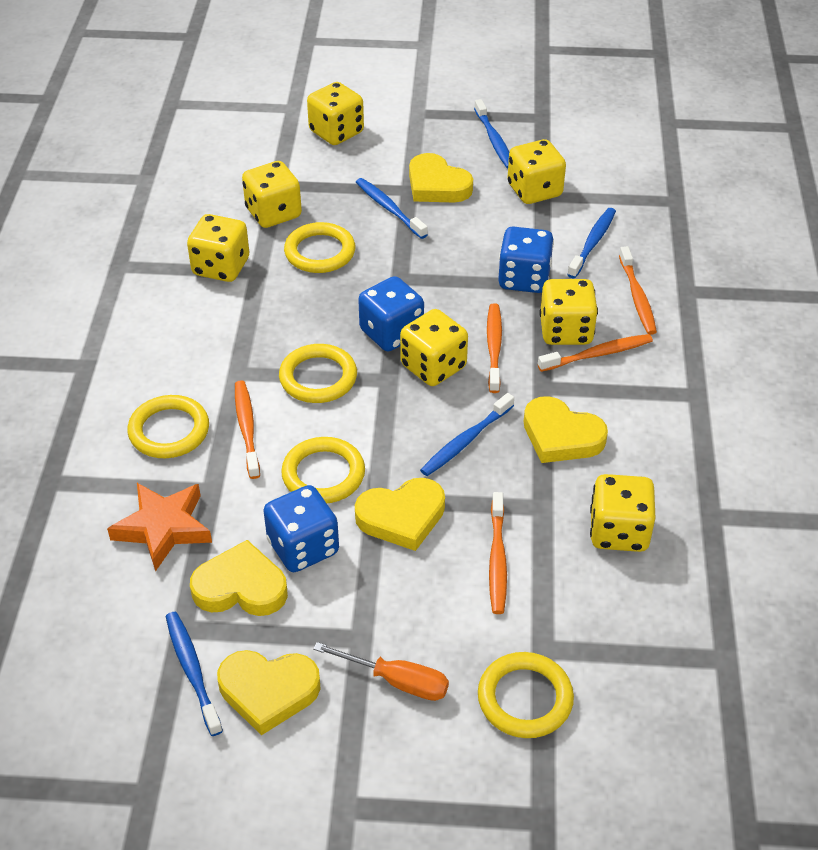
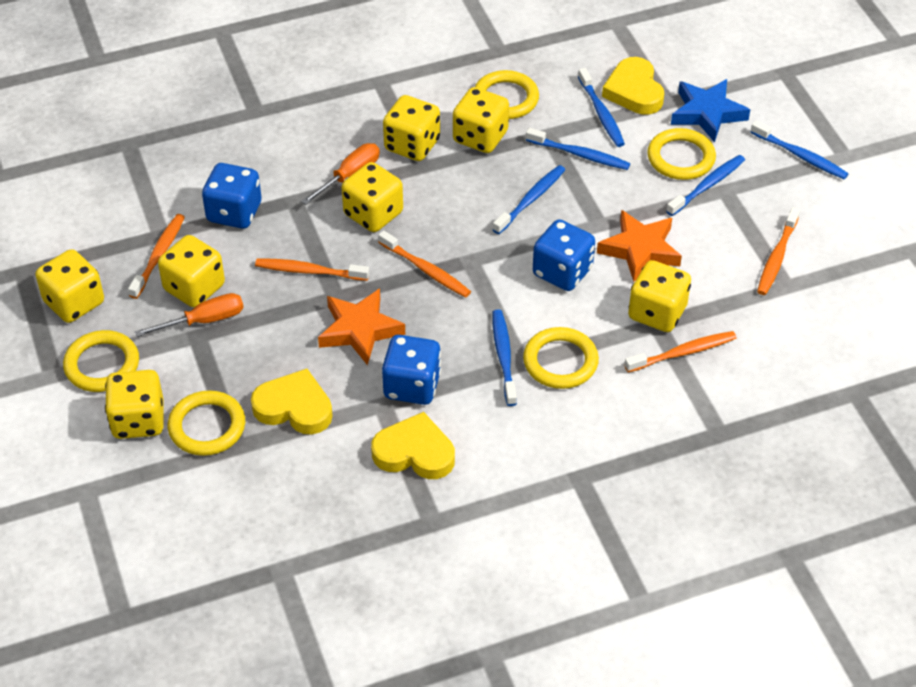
blue star: 0 -> 1
blue toothbrush: 5 -> 6
orange screwdriver: 1 -> 2
orange star: 1 -> 2
yellow heart: 5 -> 3

